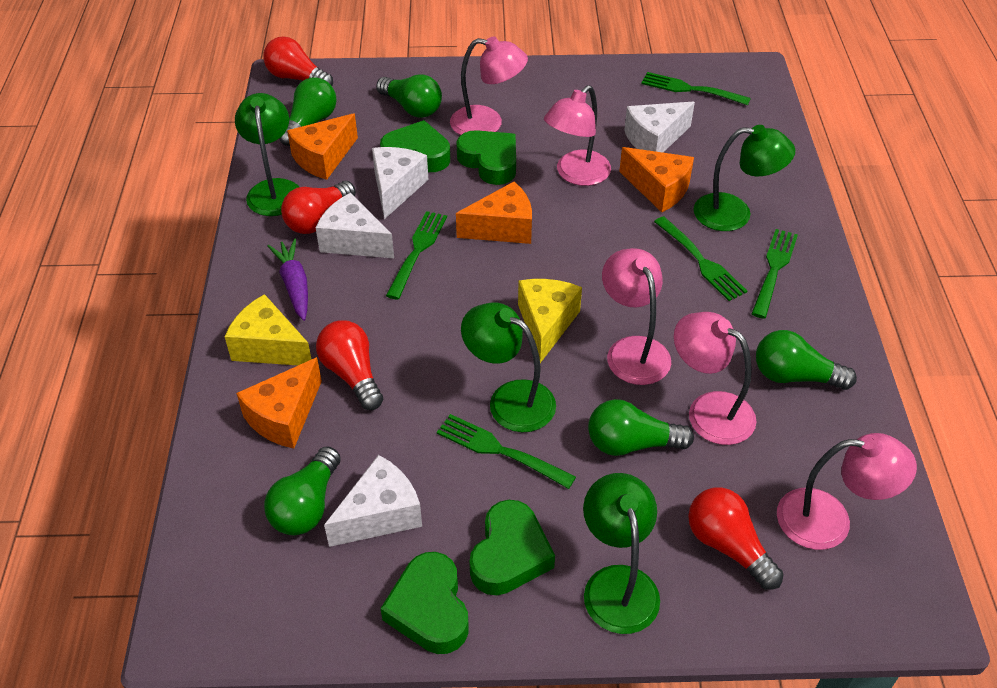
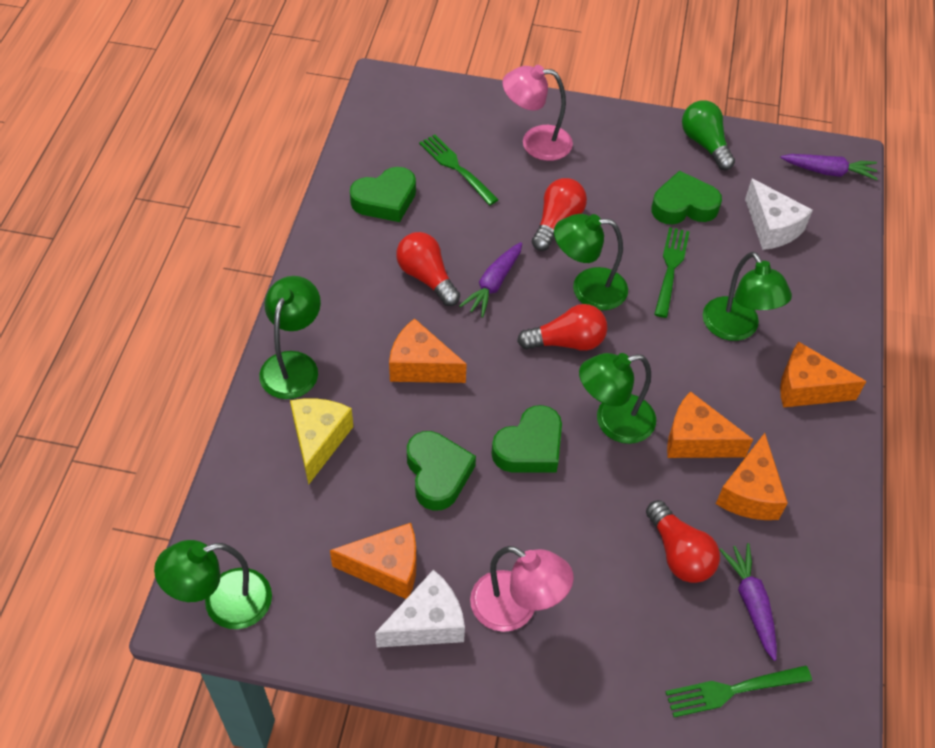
green fork: 5 -> 3
green lamp: 4 -> 5
green light bulb: 5 -> 1
orange cheese: 4 -> 5
pink lamp: 5 -> 2
purple carrot: 1 -> 3
white cheese: 4 -> 2
yellow cheese: 2 -> 1

